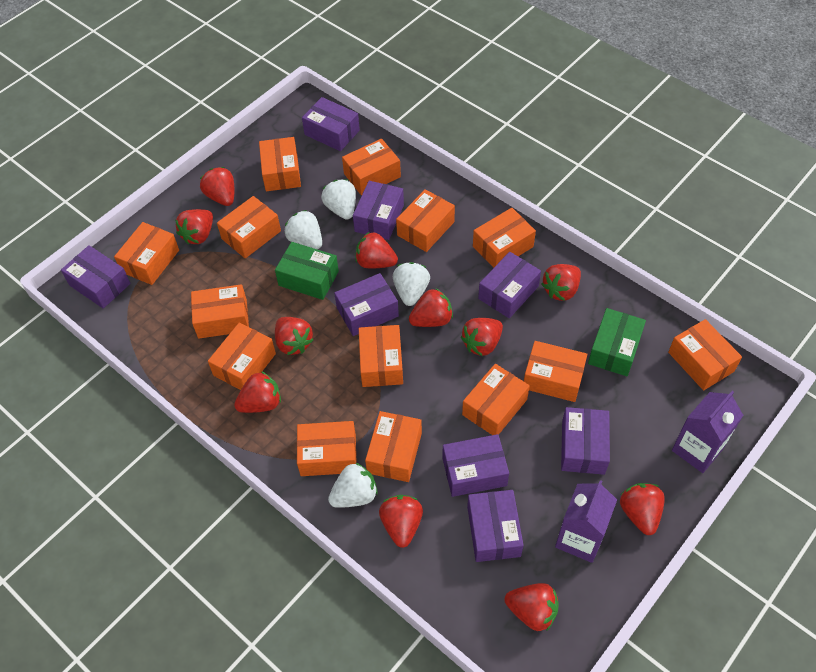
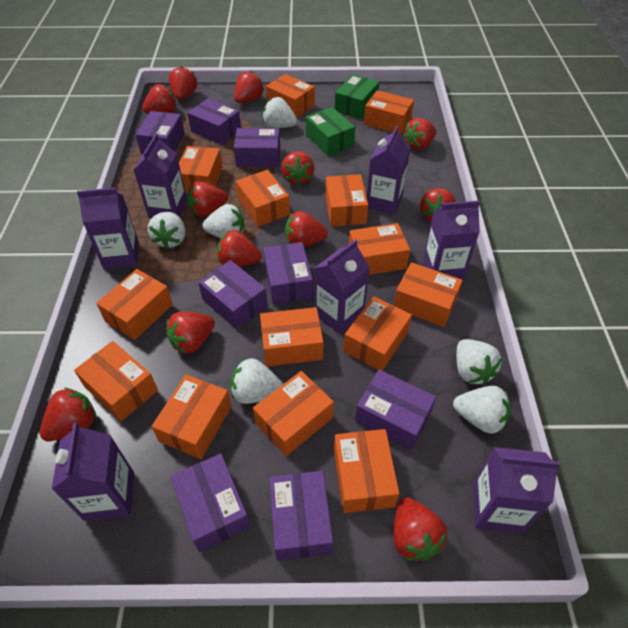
purple carton: 2 -> 7
red strawberry: 11 -> 12
white strawberry: 4 -> 6

